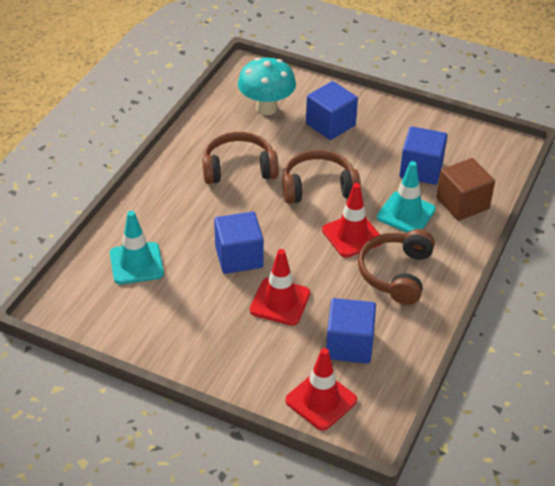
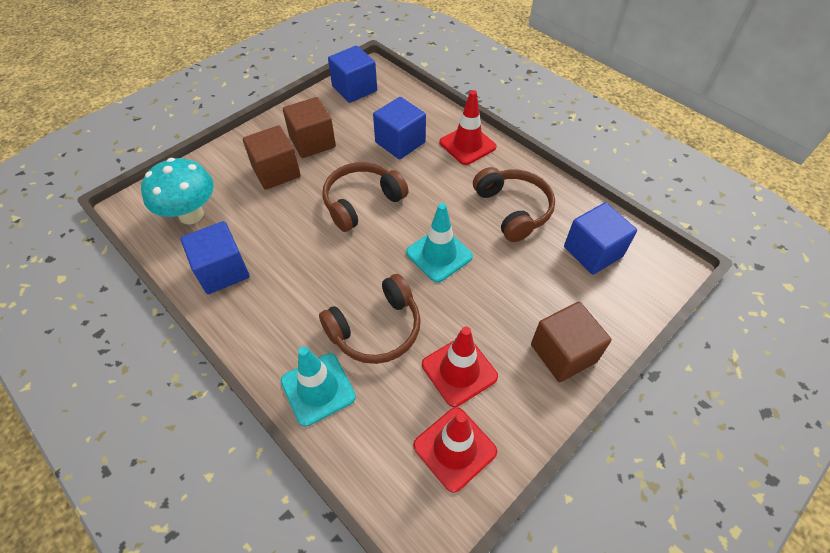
brown cube: 1 -> 3

